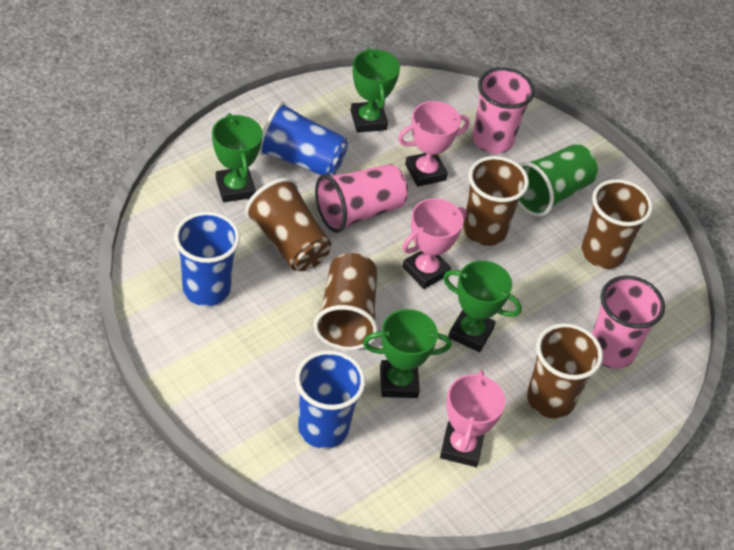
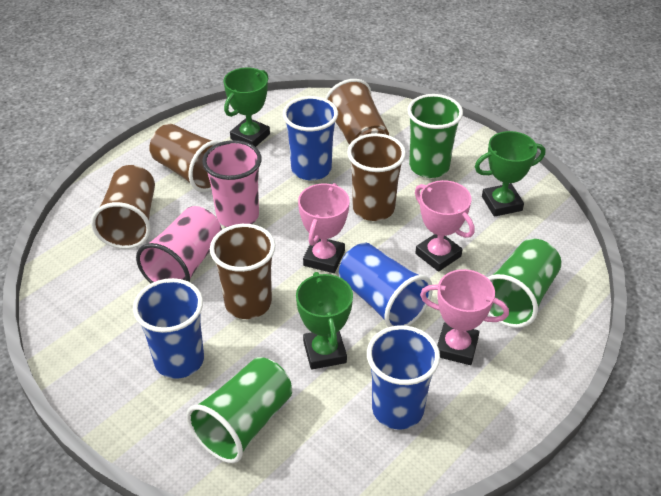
blue cup: 3 -> 4
green cup: 1 -> 3
green trophy: 4 -> 3
pink cup: 3 -> 2

